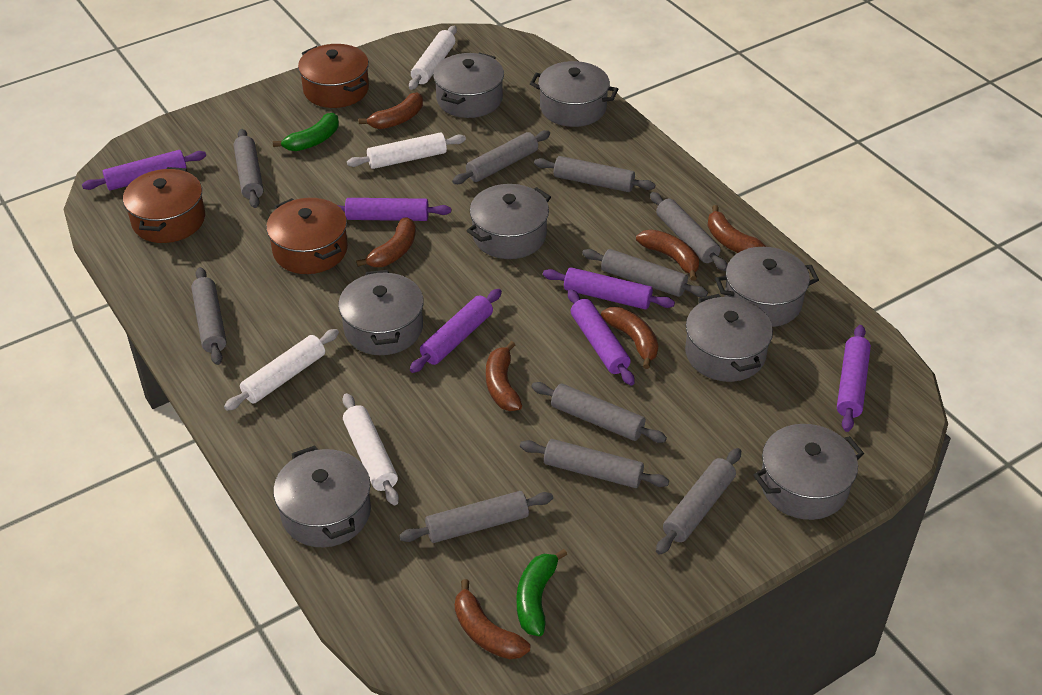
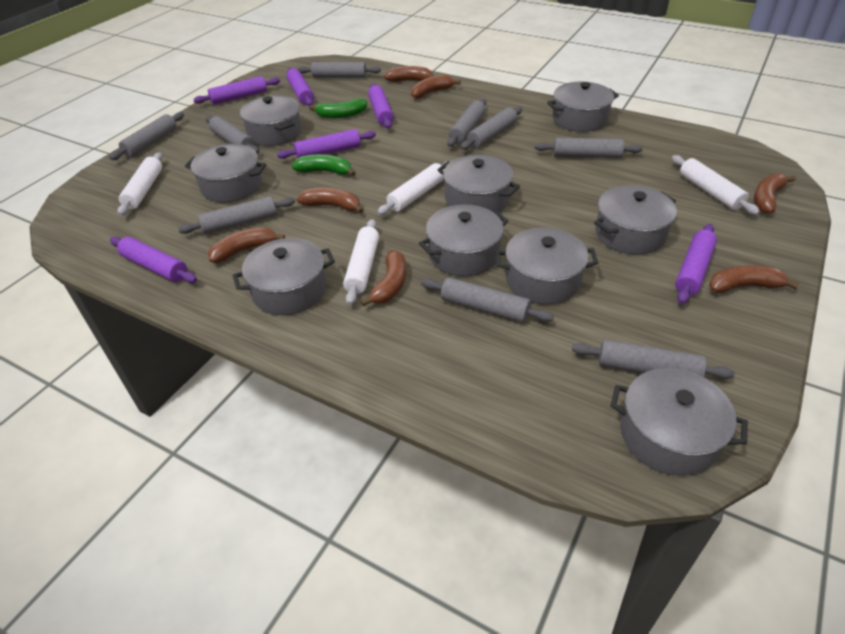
brown pot: 3 -> 0
grey pot: 8 -> 9
grey rolling pin: 10 -> 9

